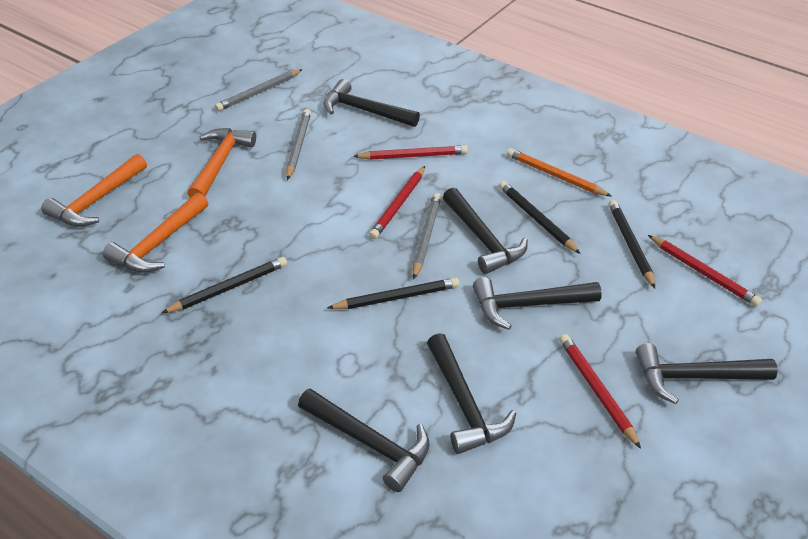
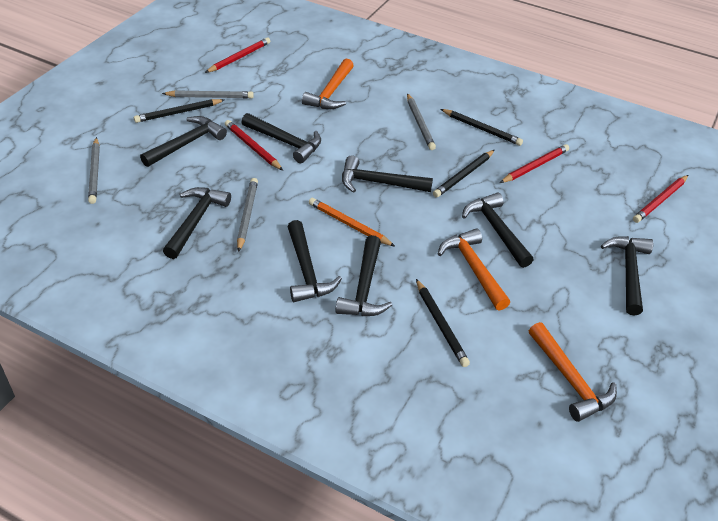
black hammer: 6 -> 8
grey pencil: 3 -> 4

